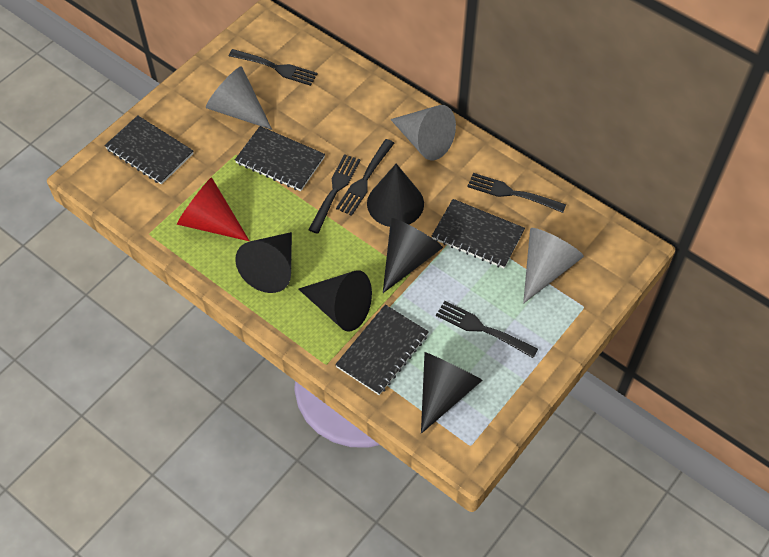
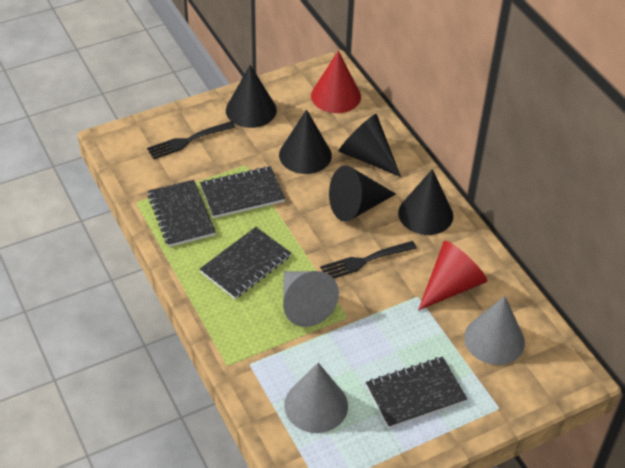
black fork: 5 -> 2
red cone: 1 -> 2

